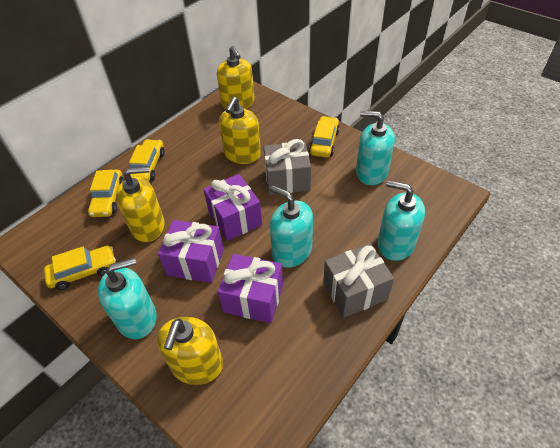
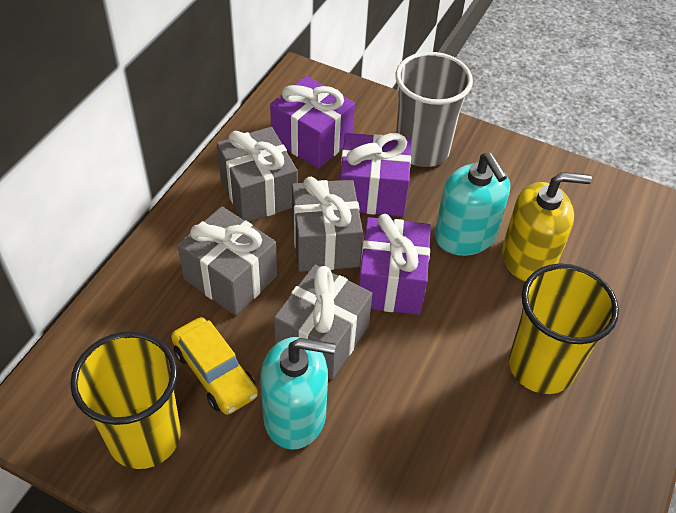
grey cup: 0 -> 1
grey gift: 2 -> 4
turquoise soap dispenser: 4 -> 2
yellow car: 4 -> 1
yellow cup: 0 -> 2
yellow soap dispenser: 4 -> 1

